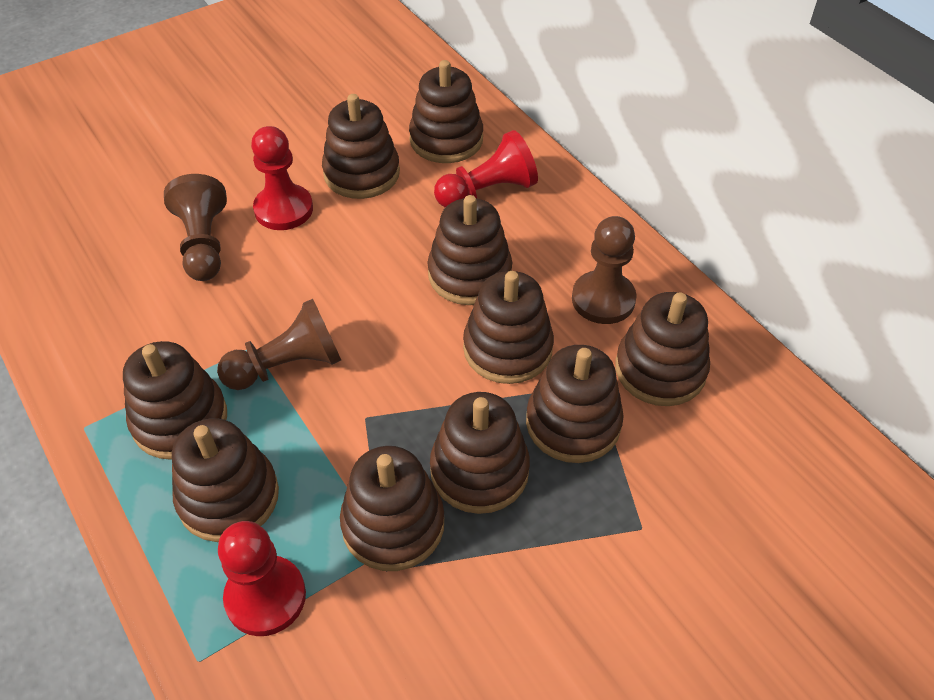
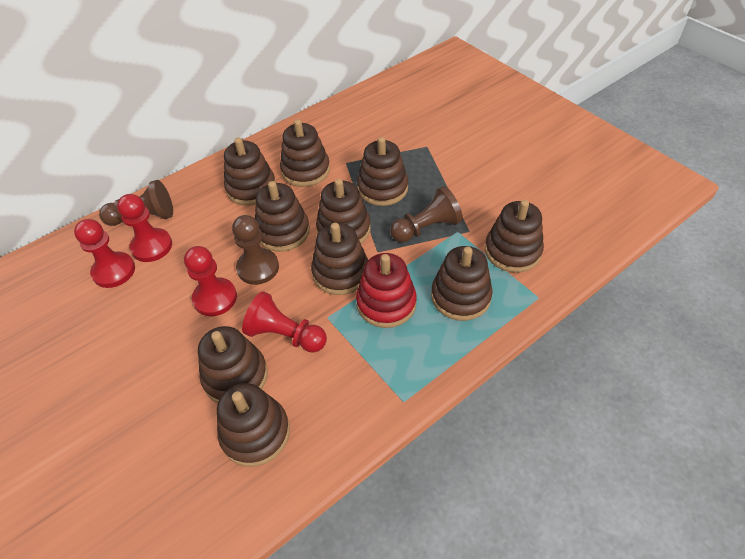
red pawn: 3 -> 4
red stacking toy: 0 -> 1

